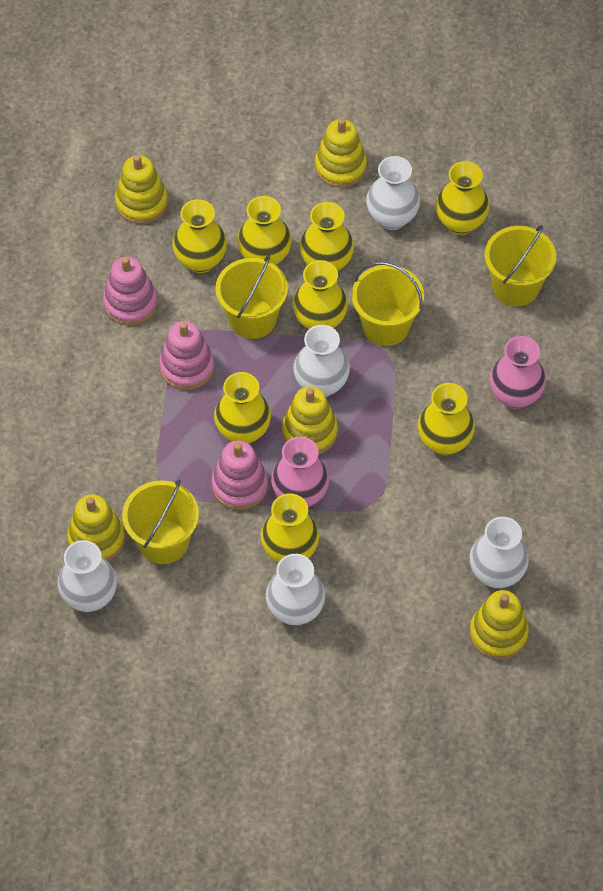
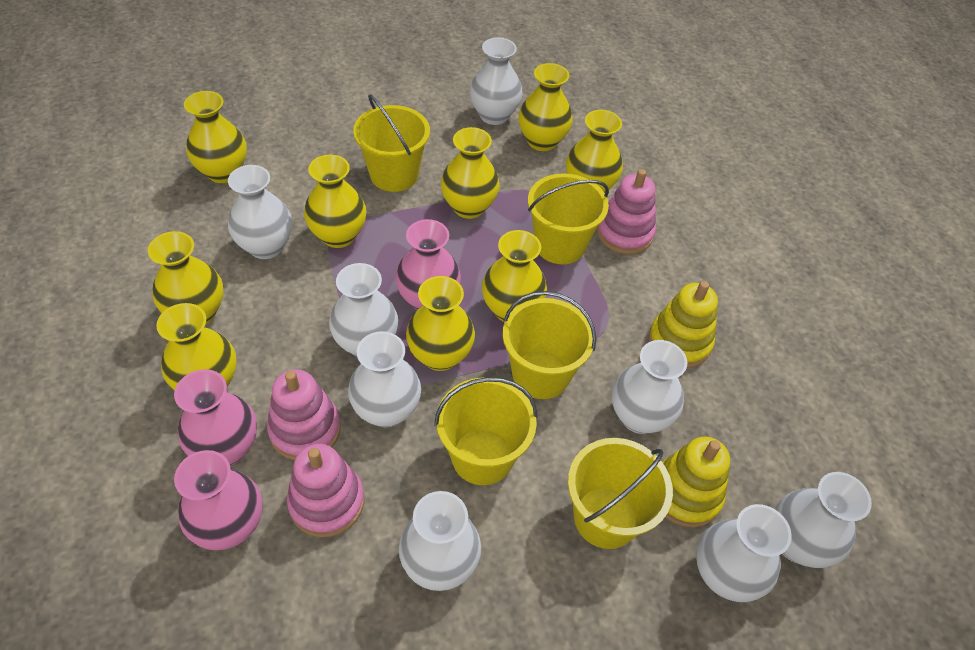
pink vase: 2 -> 3
white vase: 5 -> 8
yellow bucket: 4 -> 5
yellow stacking toy: 5 -> 2
yellow vase: 8 -> 9

